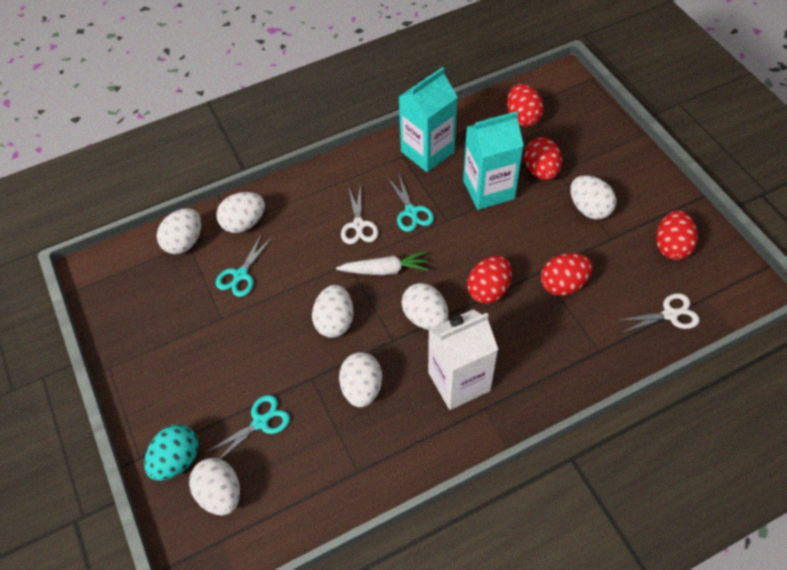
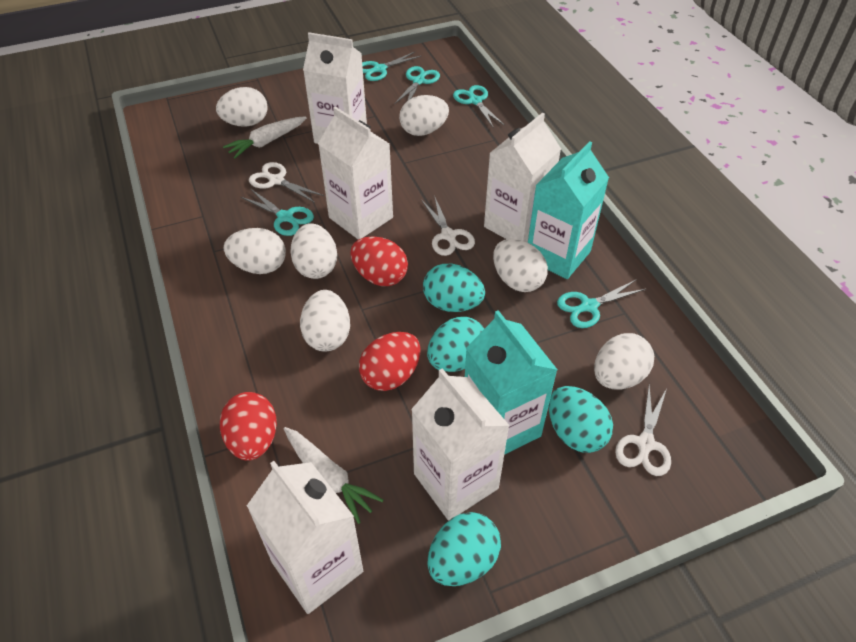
red egg: 5 -> 3
turquoise egg: 1 -> 4
turquoise scissors: 3 -> 5
white carrot: 1 -> 2
white carton: 1 -> 5
white scissors: 2 -> 3

